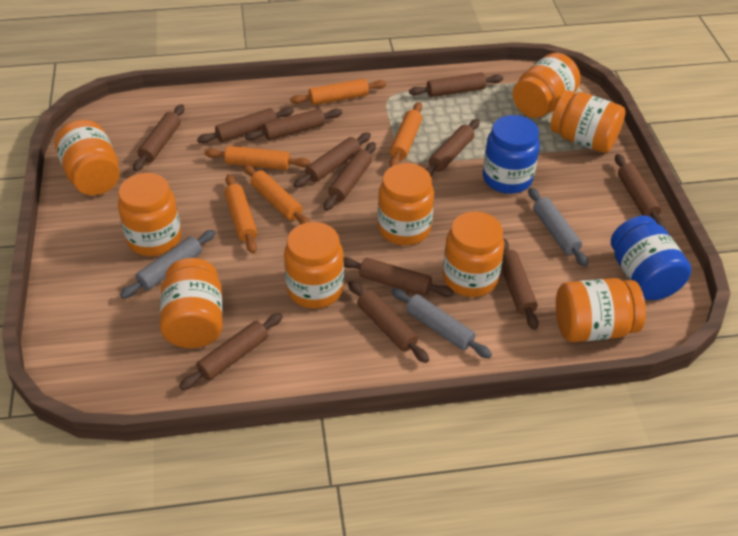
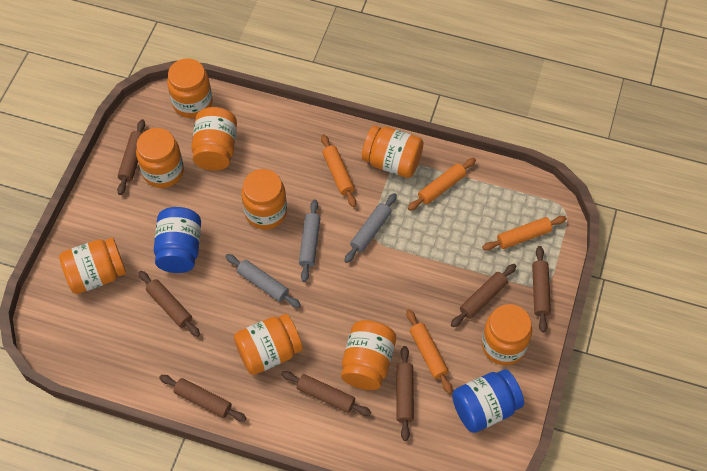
brown rolling pin: 12 -> 7
orange rolling pin: 5 -> 4

